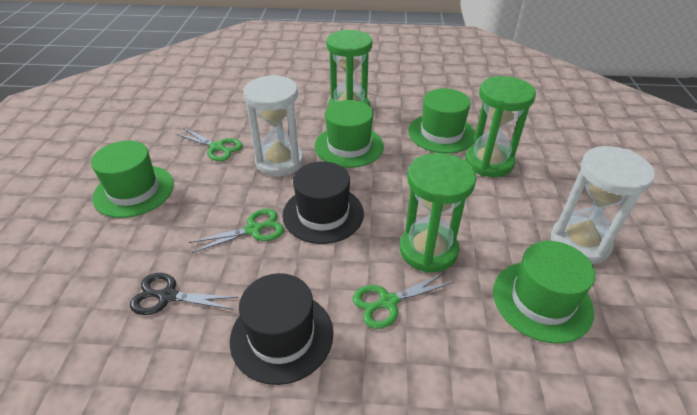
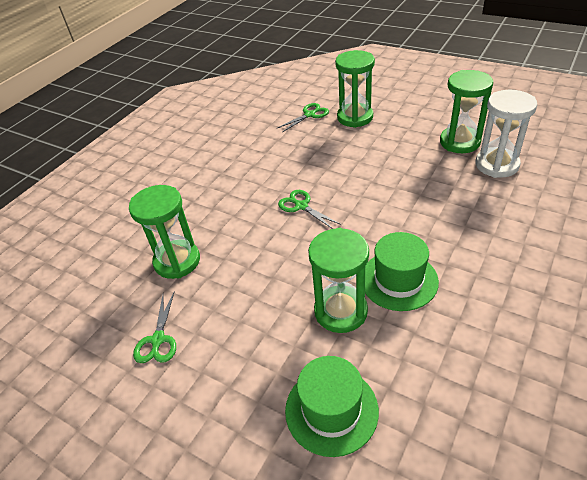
black hat: 2 -> 0
black scissors: 1 -> 0
green hat: 4 -> 2
green hourglass: 3 -> 4
white hourglass: 2 -> 1

